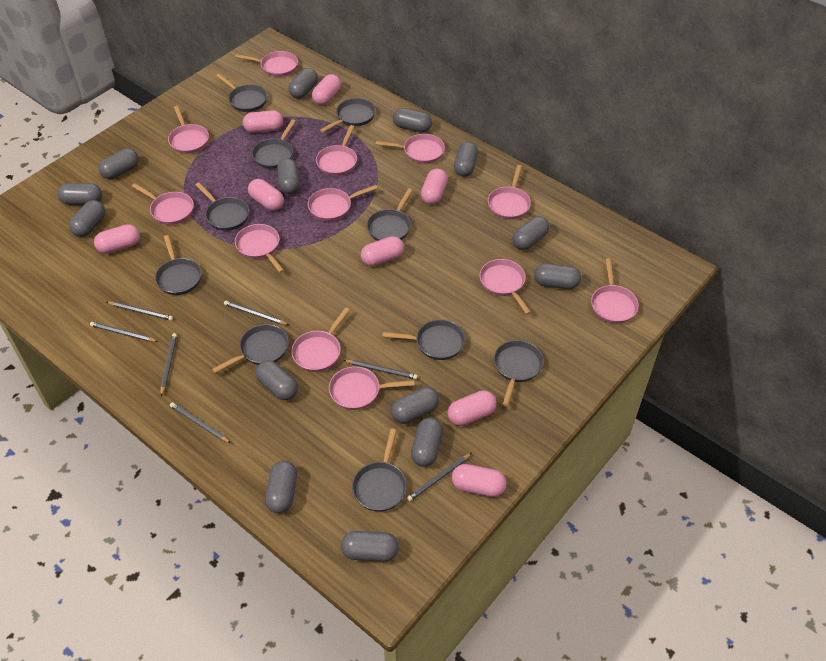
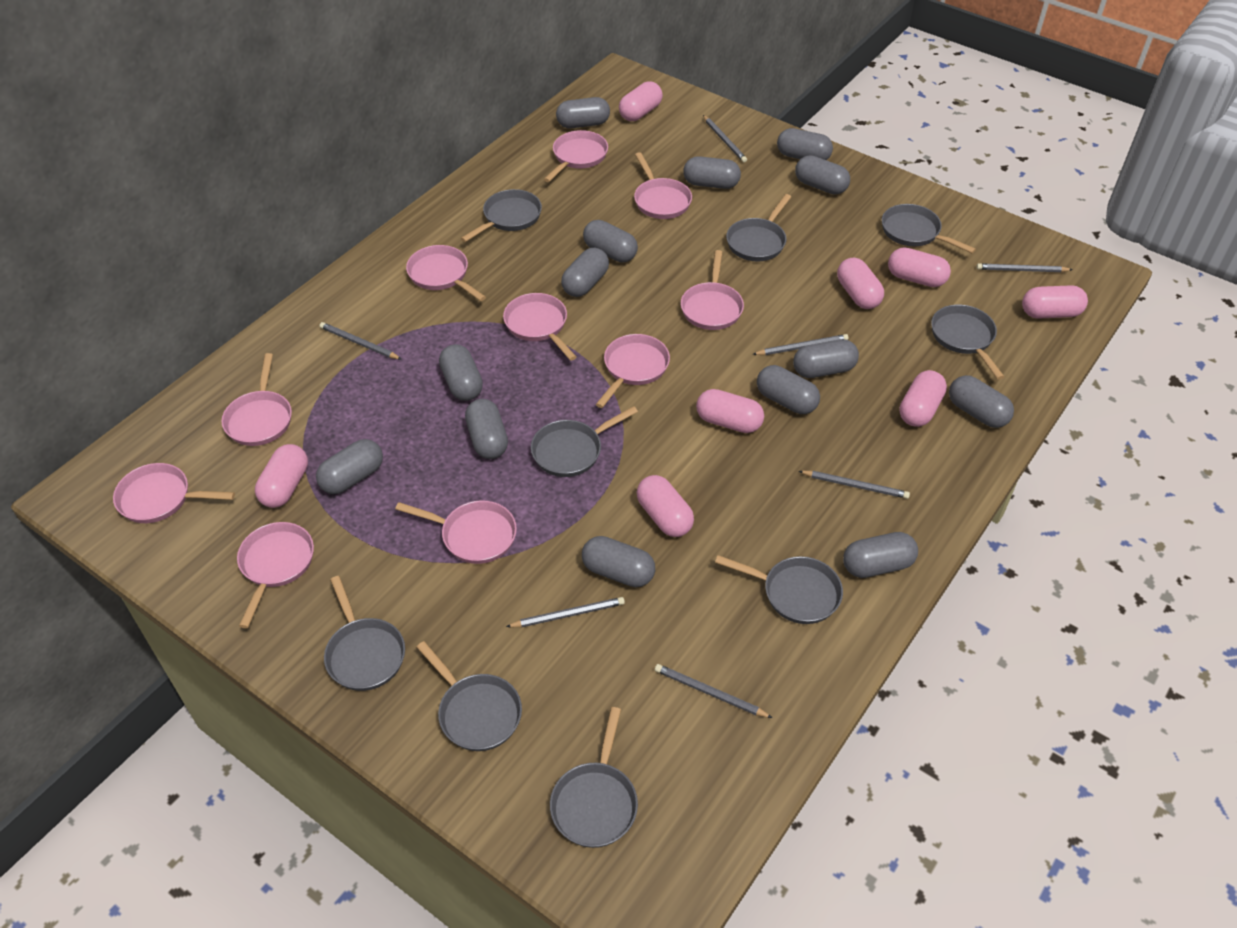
grey pan: 10 -> 9
pink pan: 12 -> 10

